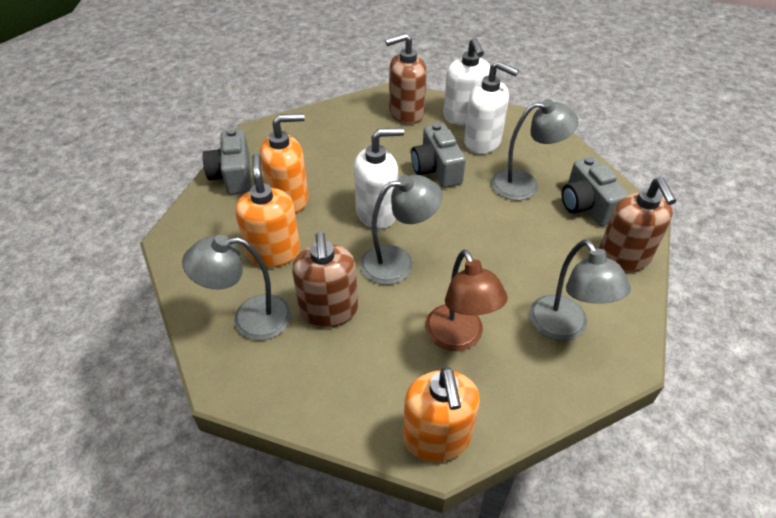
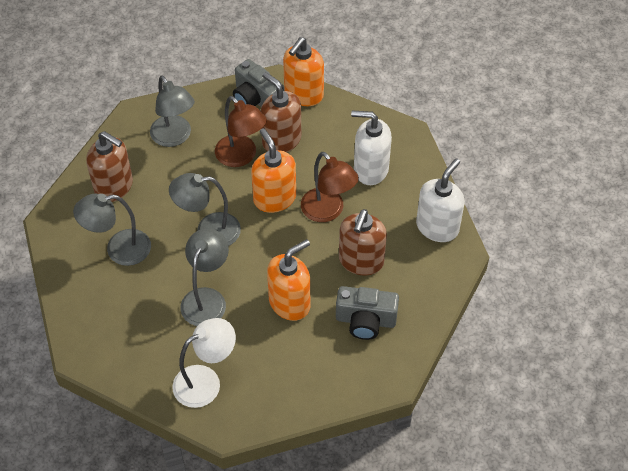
brown lamp: 1 -> 2
grey camera: 3 -> 2
white lamp: 0 -> 1
white soap dispenser: 3 -> 2

